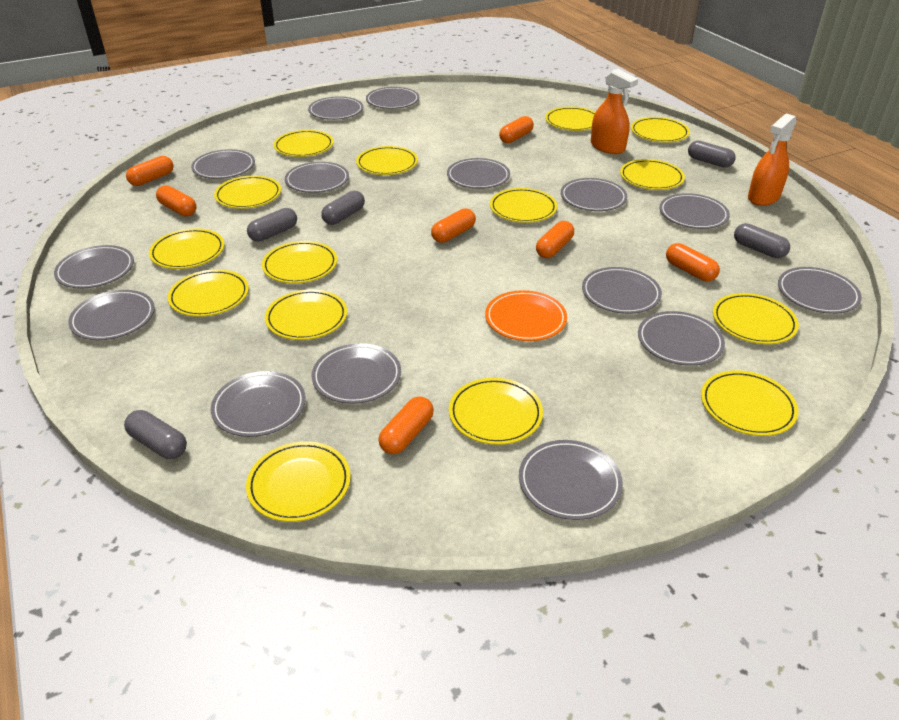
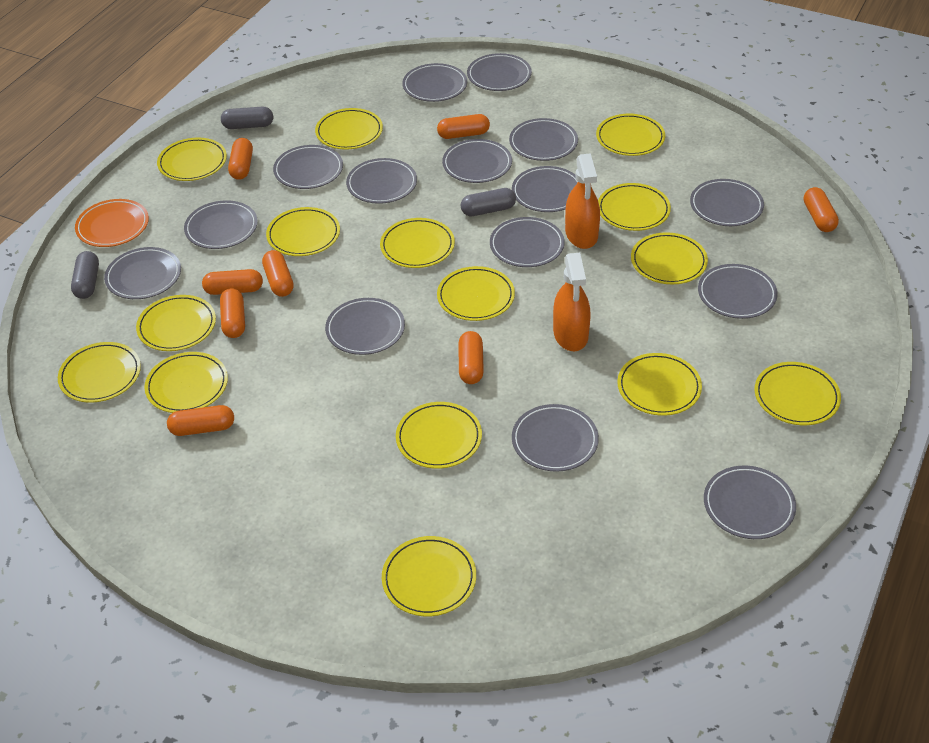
grey capsule: 5 -> 3
orange capsule: 7 -> 8

